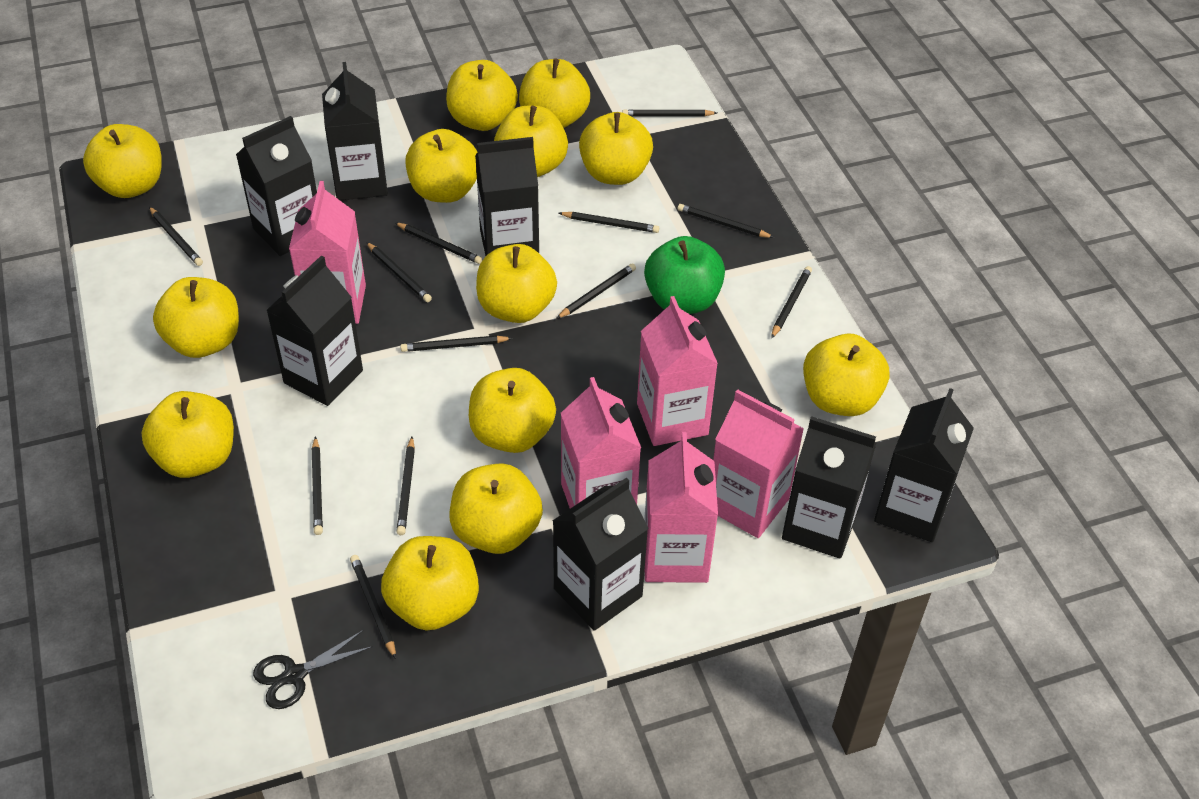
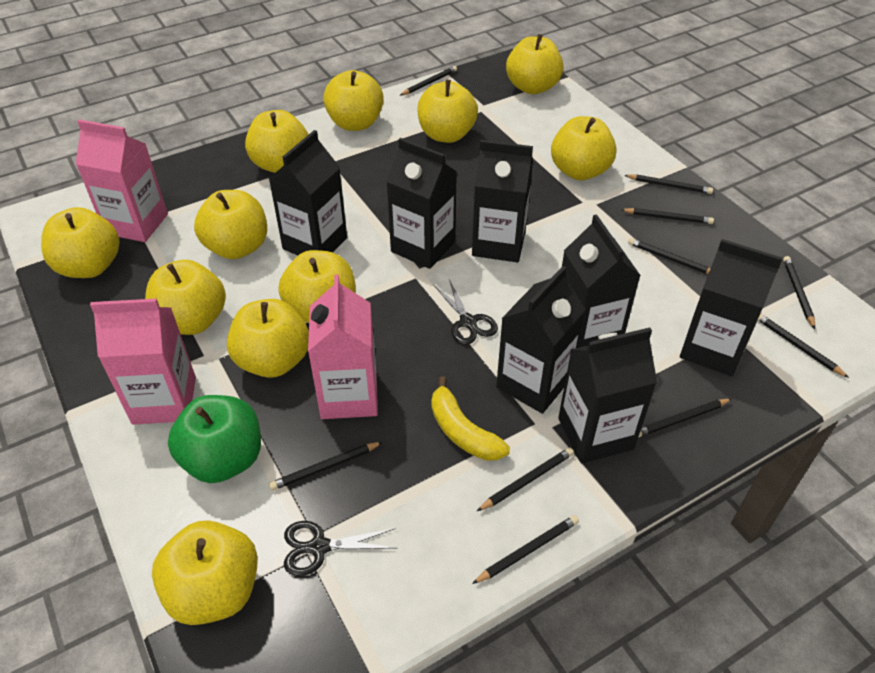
black pencil: 12 -> 10
black scissors: 1 -> 2
pink carton: 5 -> 3
yellow apple: 13 -> 11
yellow banana: 0 -> 1

